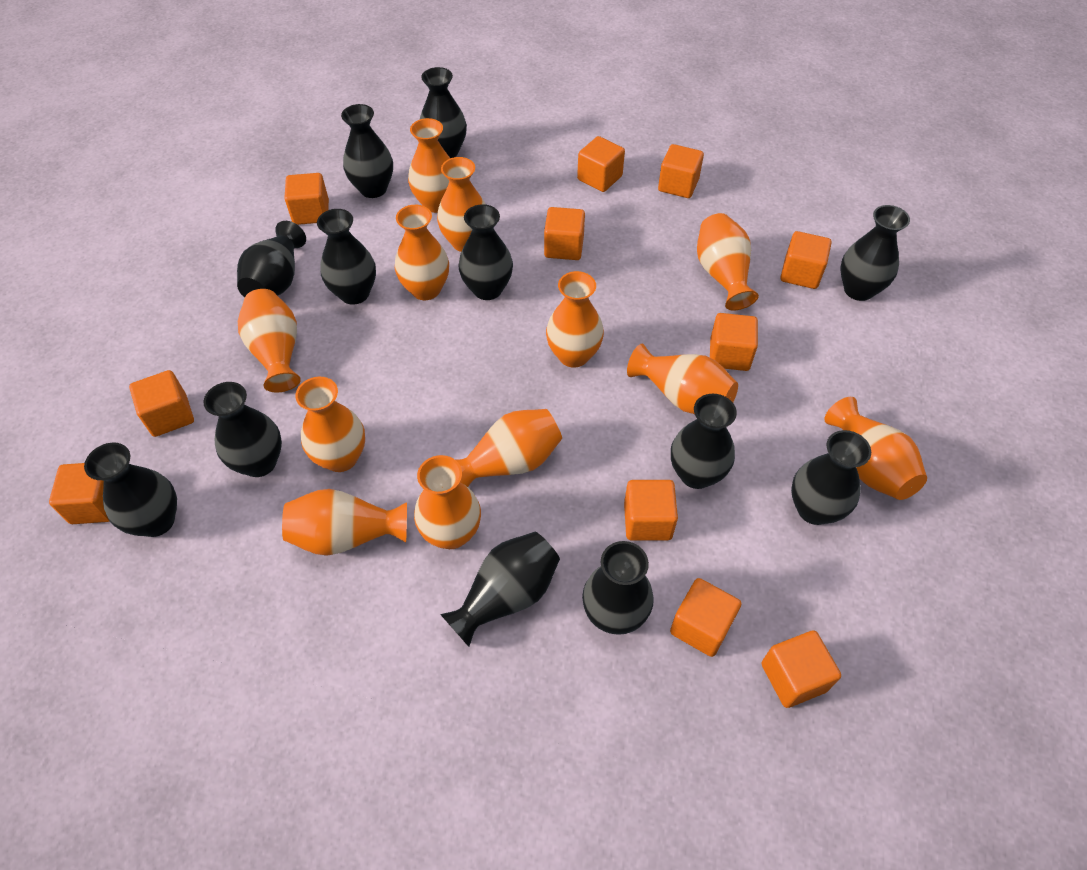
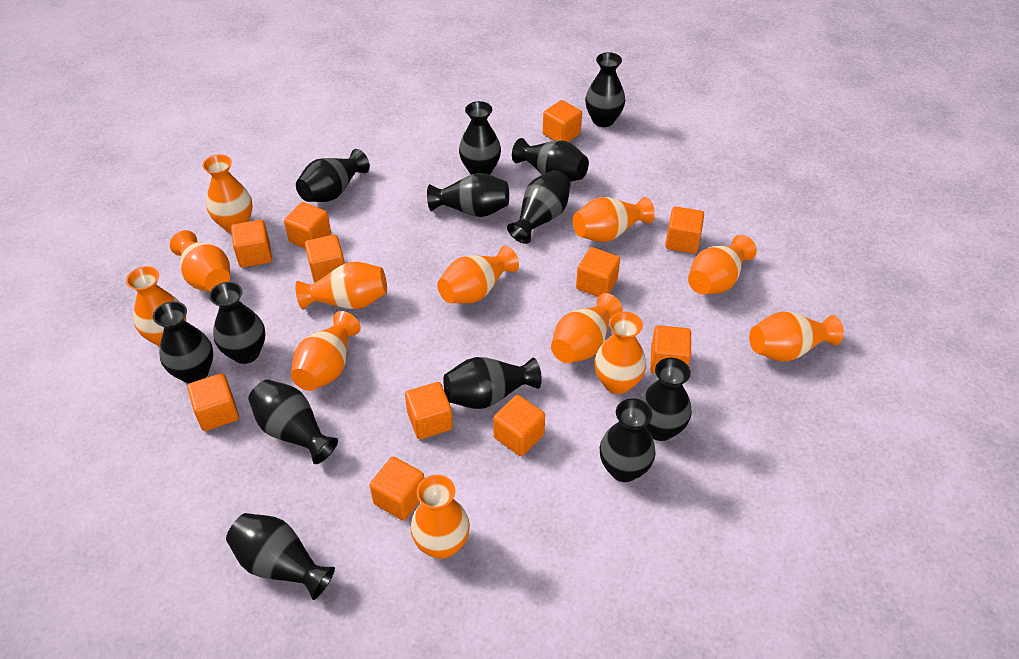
black vase: 12 -> 13

